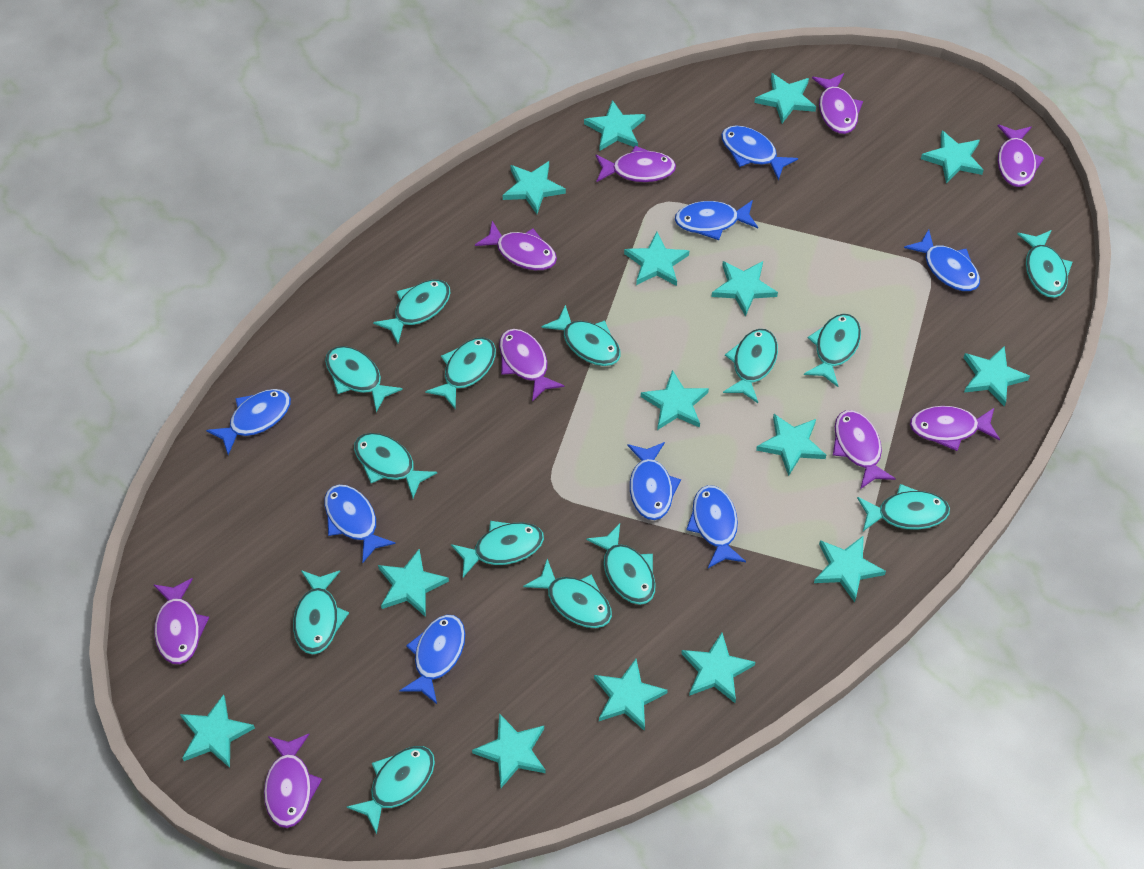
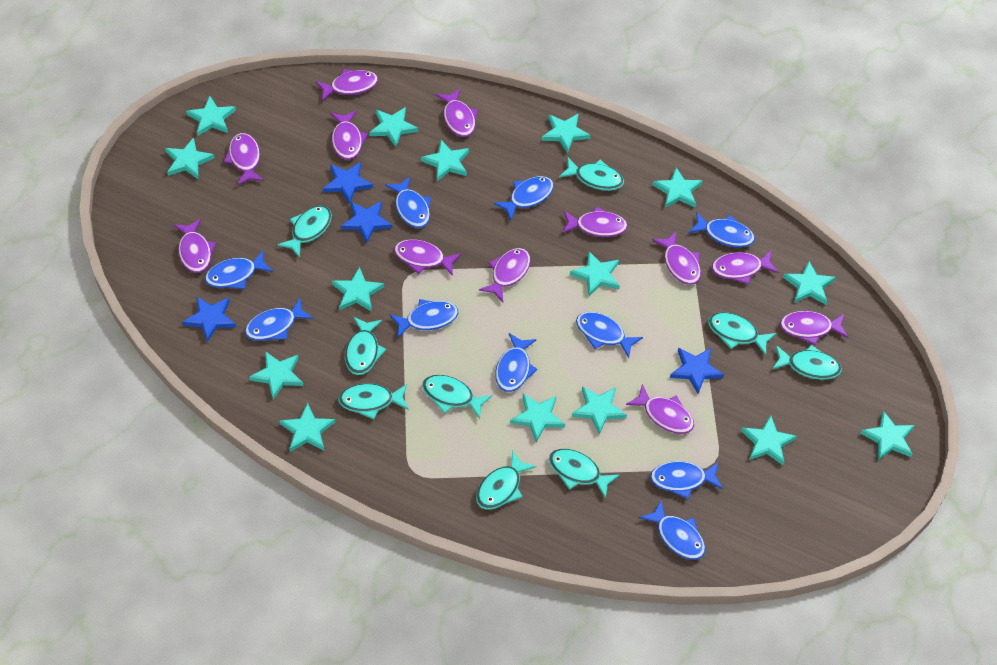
blue fish: 8 -> 10
blue star: 0 -> 4
purple fish: 9 -> 12
turquoise fish: 14 -> 9

